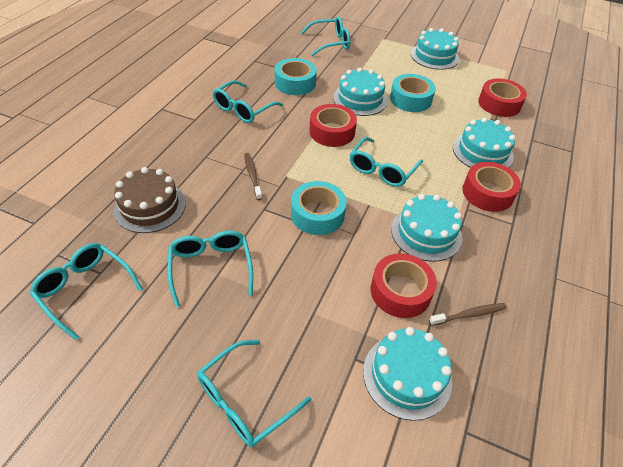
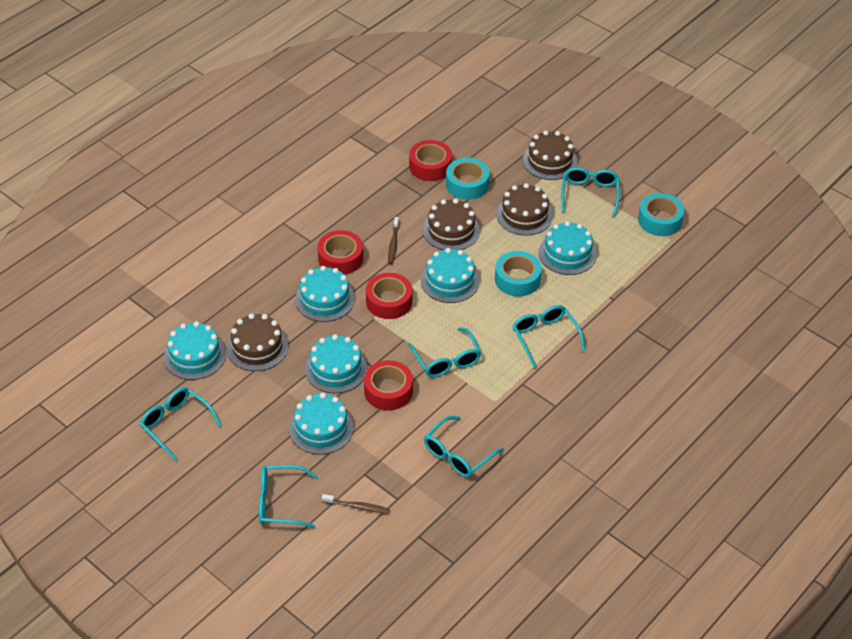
brown cake: 1 -> 4
turquoise cake: 5 -> 6

